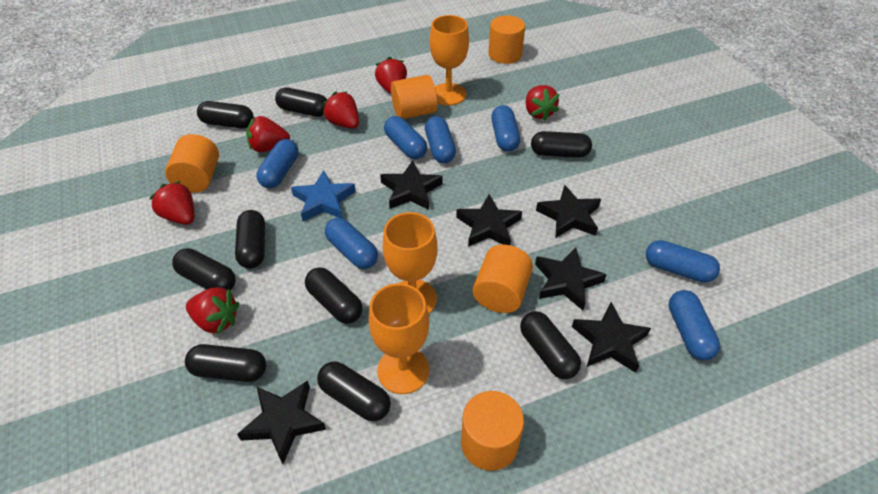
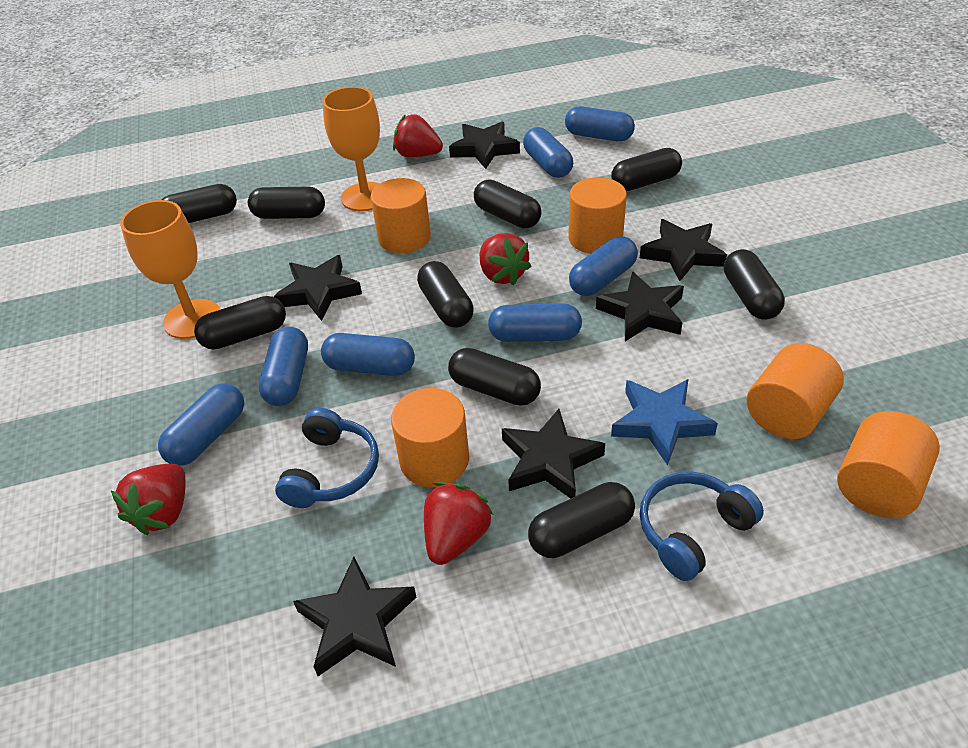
blue headphones: 0 -> 2
orange goblet: 3 -> 2
red strawberry: 6 -> 4

